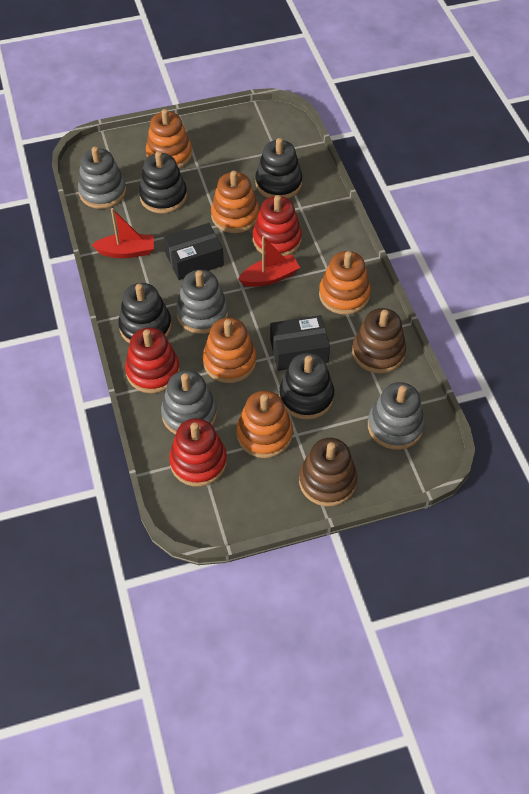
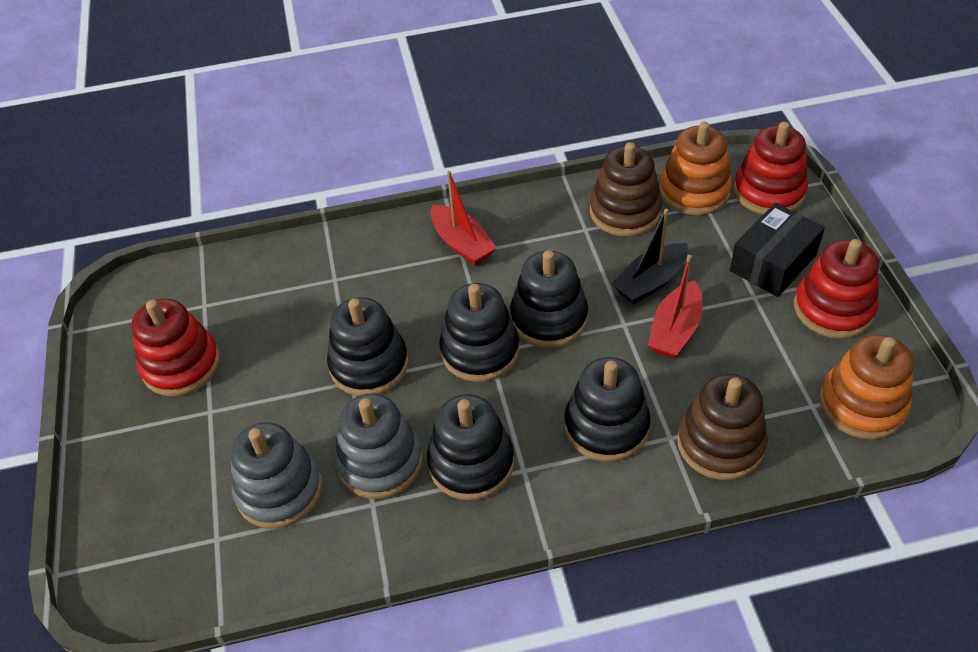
black boat: 0 -> 1
black box: 2 -> 1
black stacking toy: 4 -> 5
grey stacking toy: 4 -> 2
orange stacking toy: 5 -> 2

